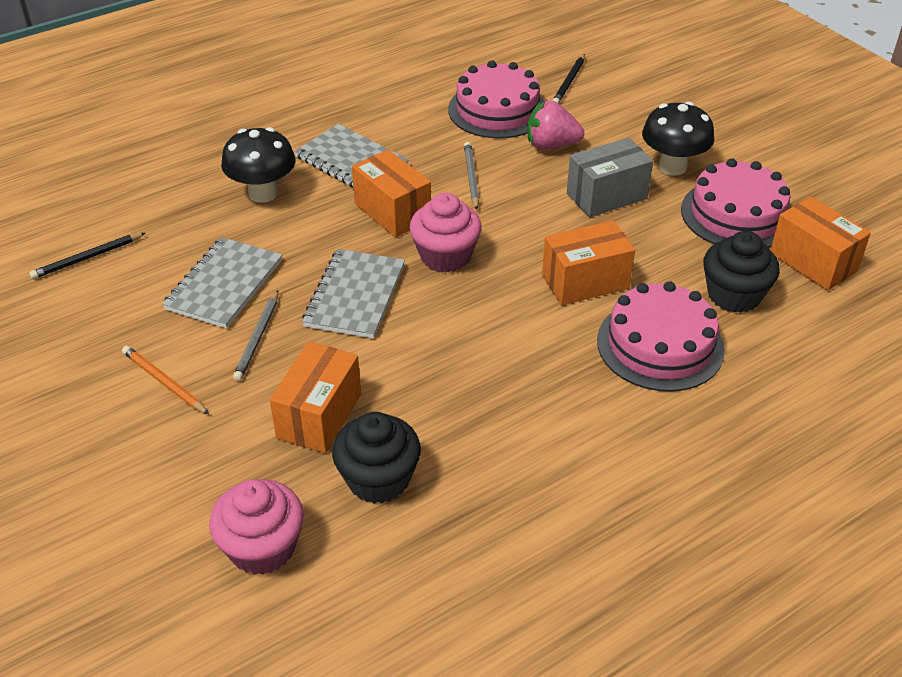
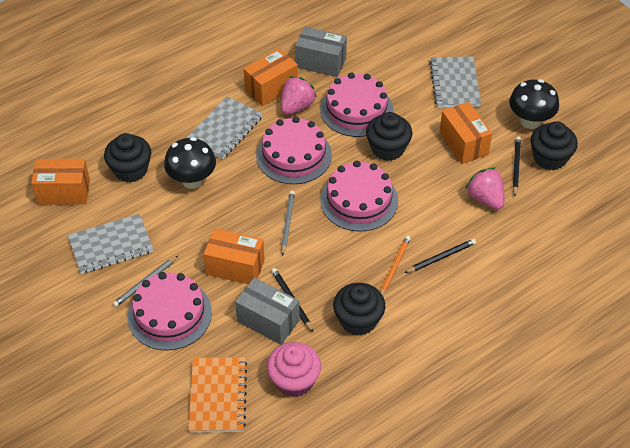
black cupcake: 2 -> 4
black pencil: 2 -> 3
grey box: 1 -> 2
orange notebook: 0 -> 1
pink cake: 3 -> 4
pink cupcake: 2 -> 1
pink strawberry: 1 -> 2

